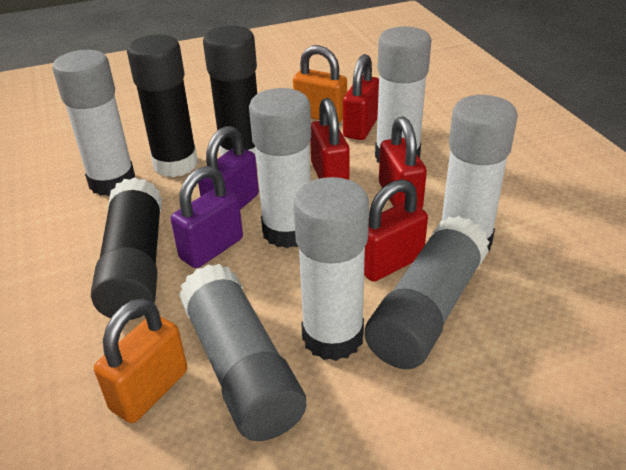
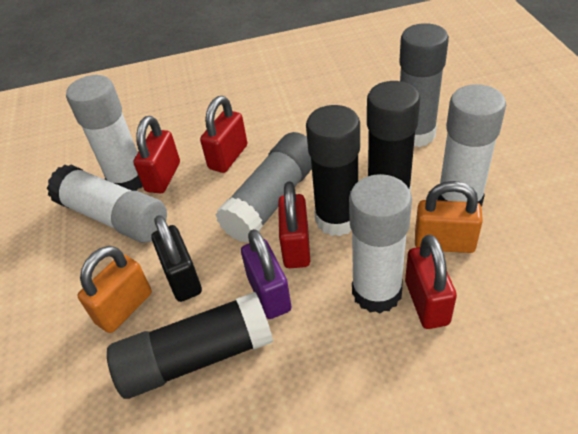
black padlock: 0 -> 1
purple padlock: 2 -> 1
white glue stick: 5 -> 4

